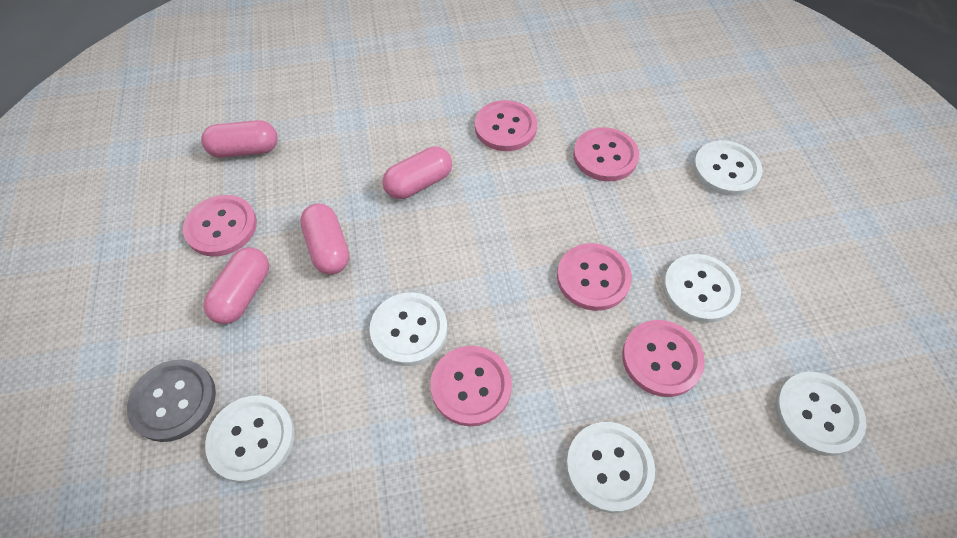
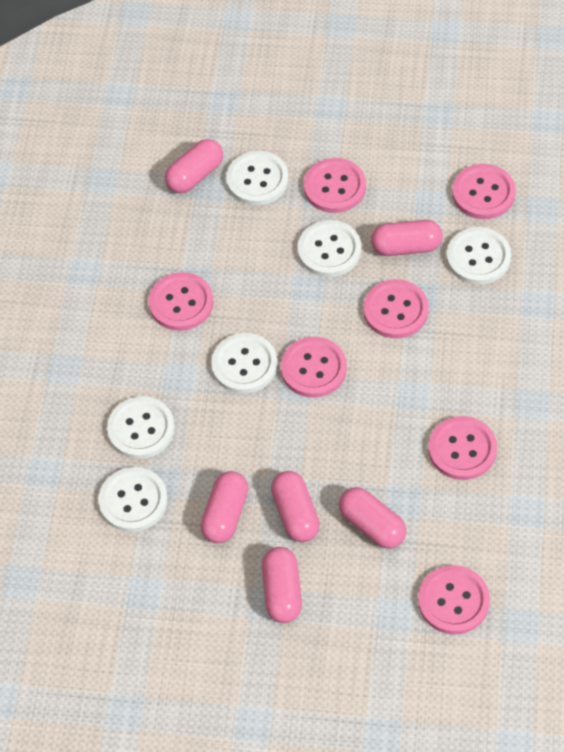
grey button: 1 -> 0
pink button: 6 -> 7
pink capsule: 4 -> 6

